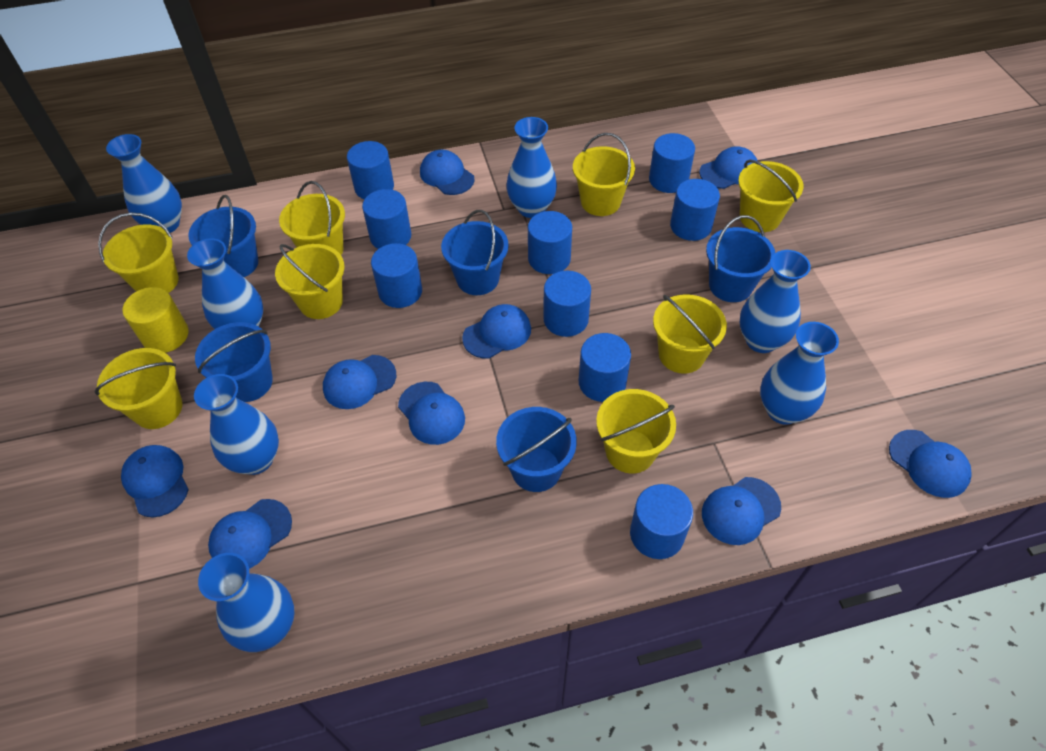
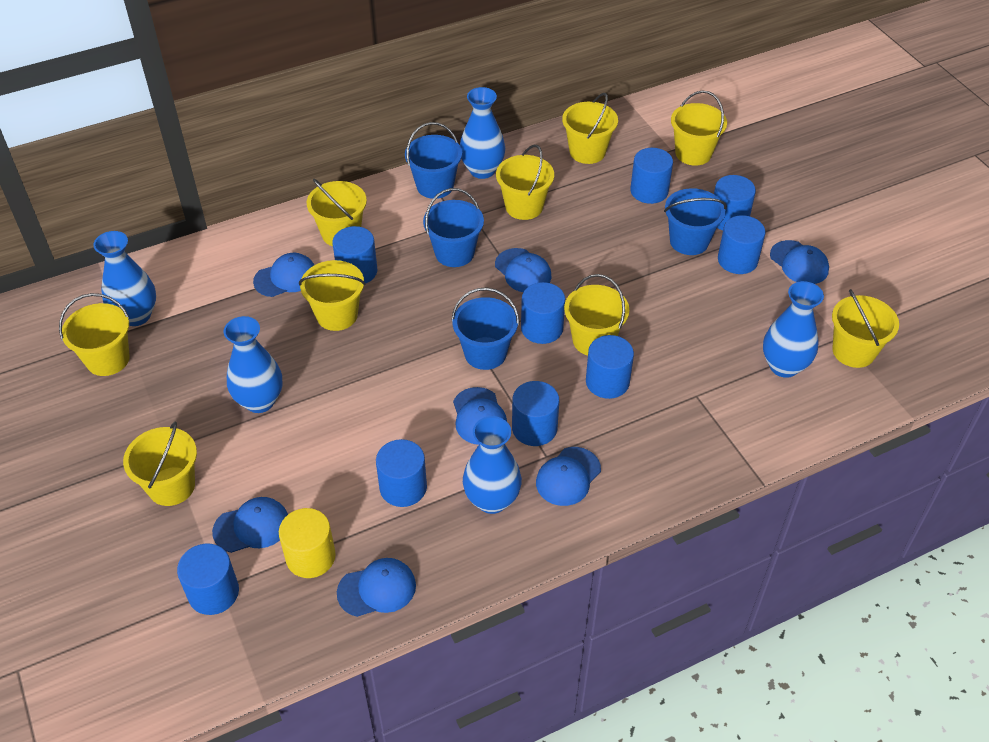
blue bucket: 5 -> 4
blue cap: 9 -> 7
blue vase: 7 -> 5
yellow bucket: 8 -> 9

